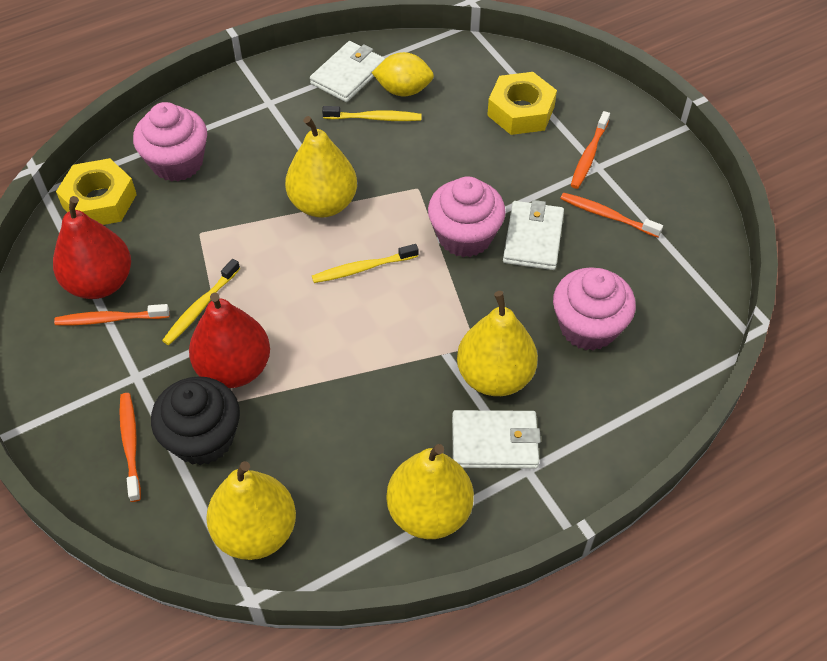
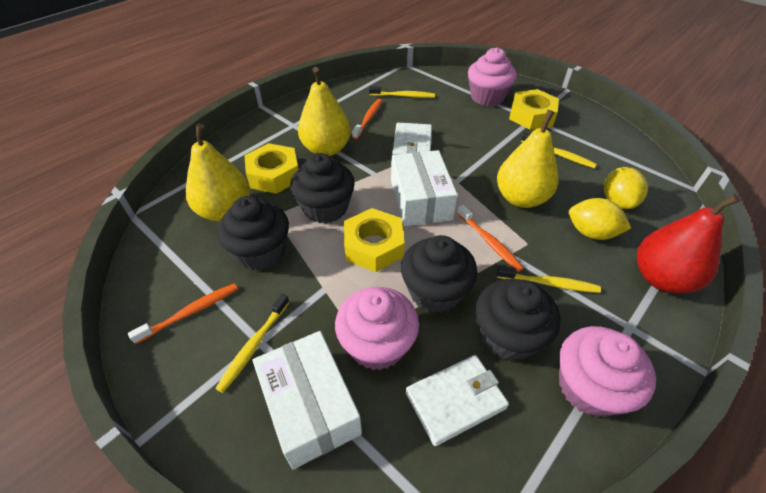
black cupcake: 1 -> 4
orange toothbrush: 4 -> 3
red pear: 2 -> 1
white box: 0 -> 2
white wallet: 3 -> 2
yellow lemon: 1 -> 2
yellow nut: 2 -> 3
yellow pear: 4 -> 3
yellow toothbrush: 3 -> 4

